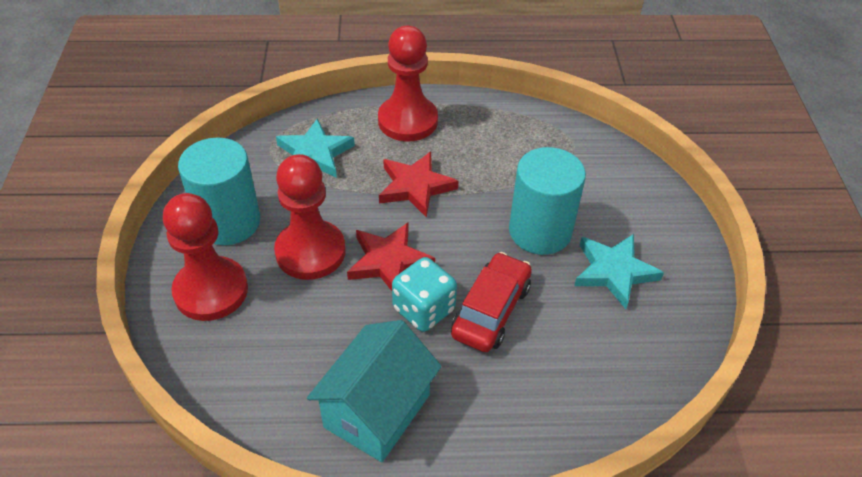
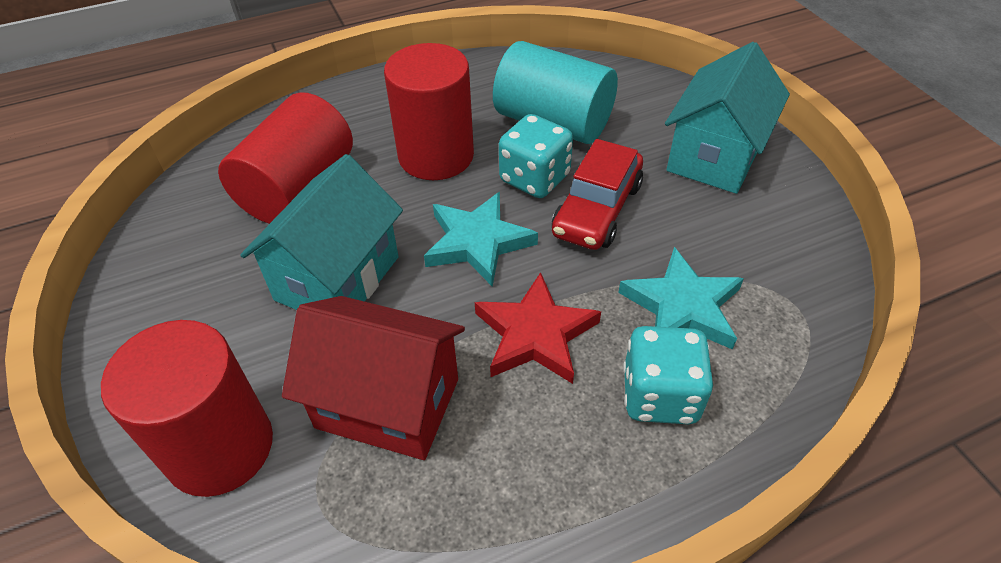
red cylinder: 0 -> 3
red house: 0 -> 1
red pawn: 3 -> 0
red star: 2 -> 1
turquoise cylinder: 2 -> 1
turquoise dice: 1 -> 2
turquoise house: 1 -> 2

